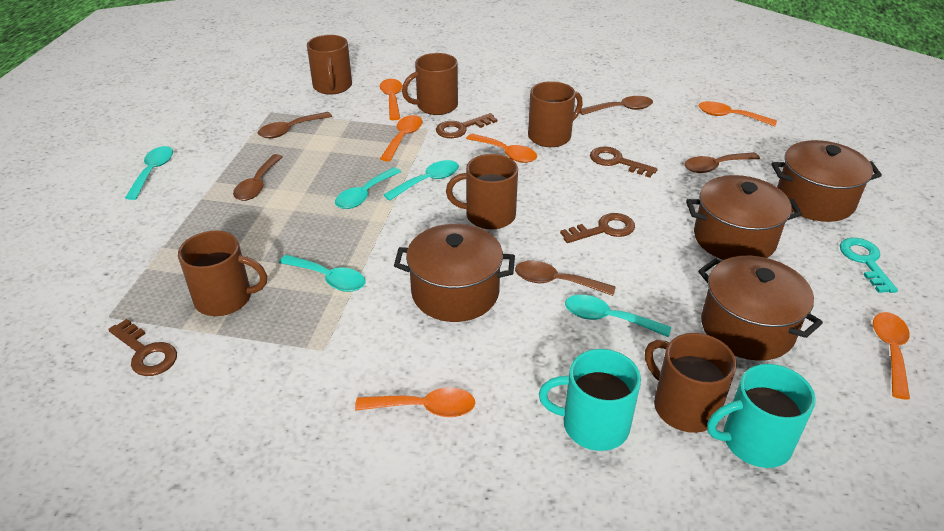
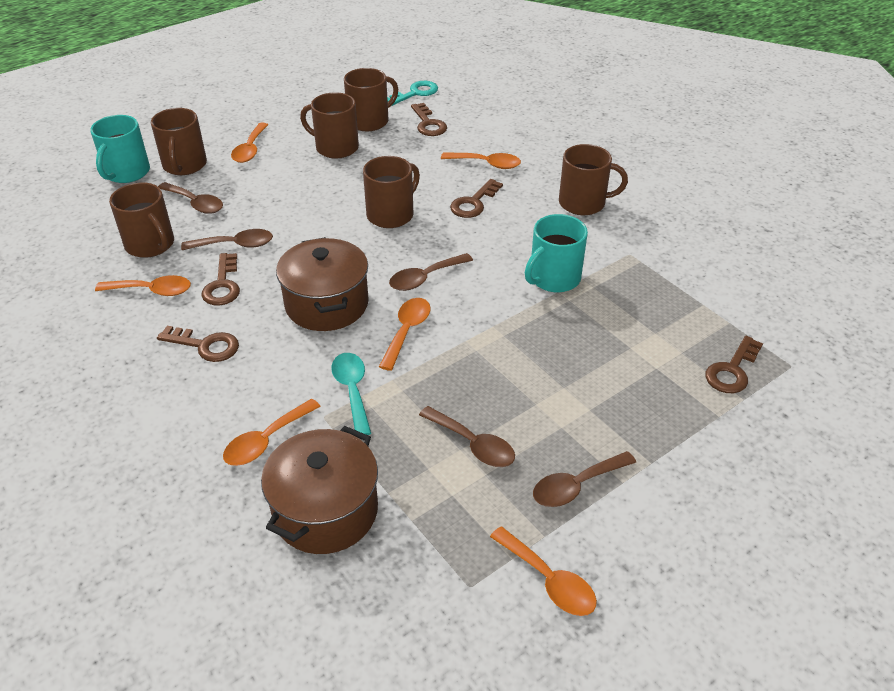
brown key: 4 -> 5
brown pot: 4 -> 2
turquoise spoon: 5 -> 1

